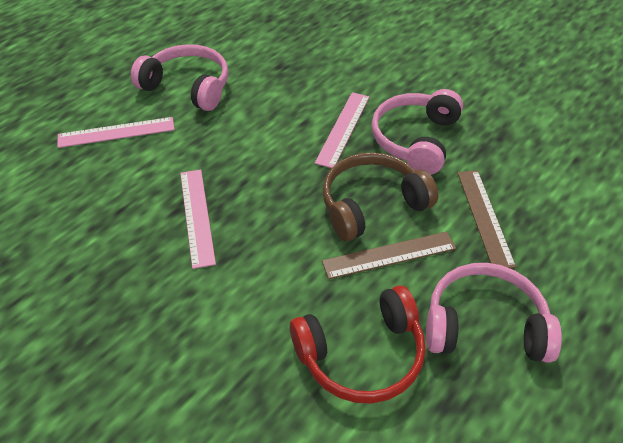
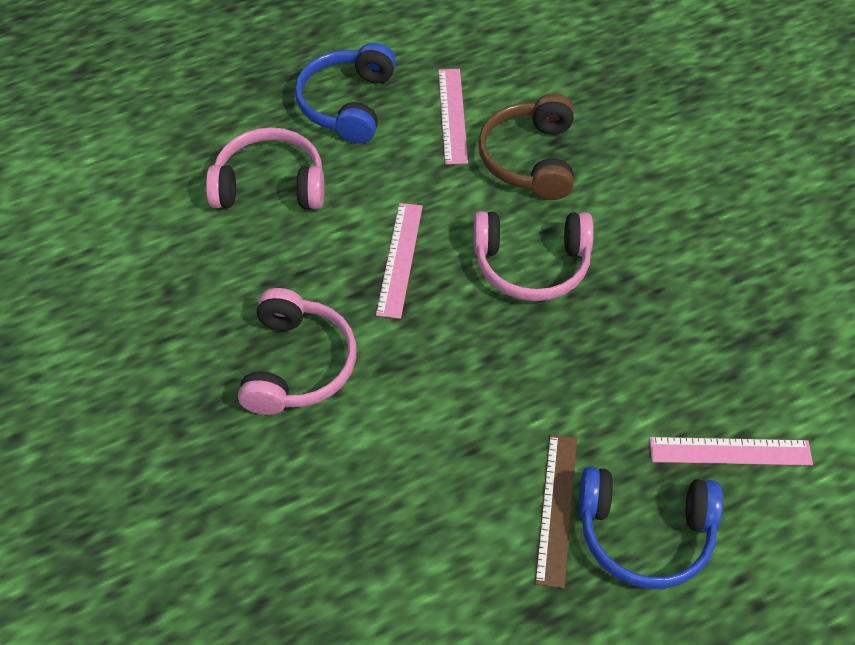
blue headphones: 0 -> 2
brown ruler: 2 -> 1
red headphones: 1 -> 0

